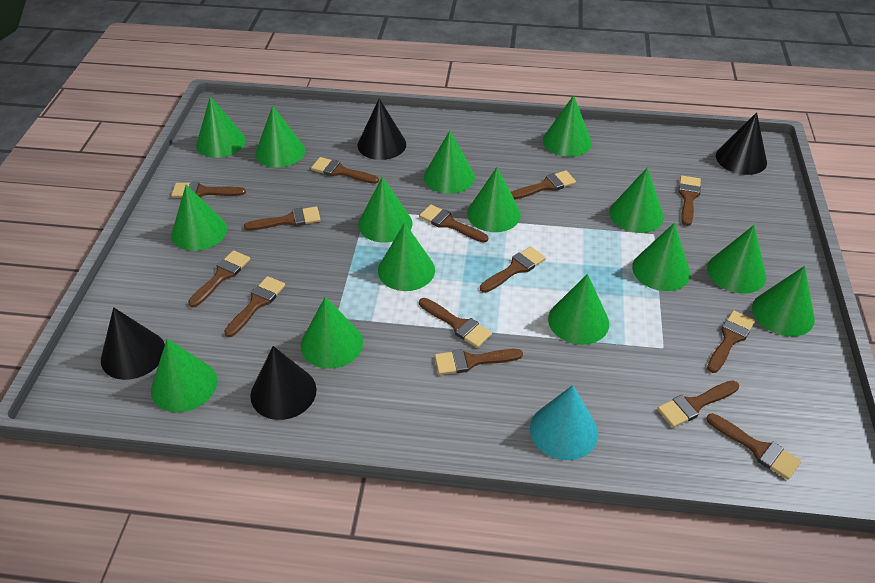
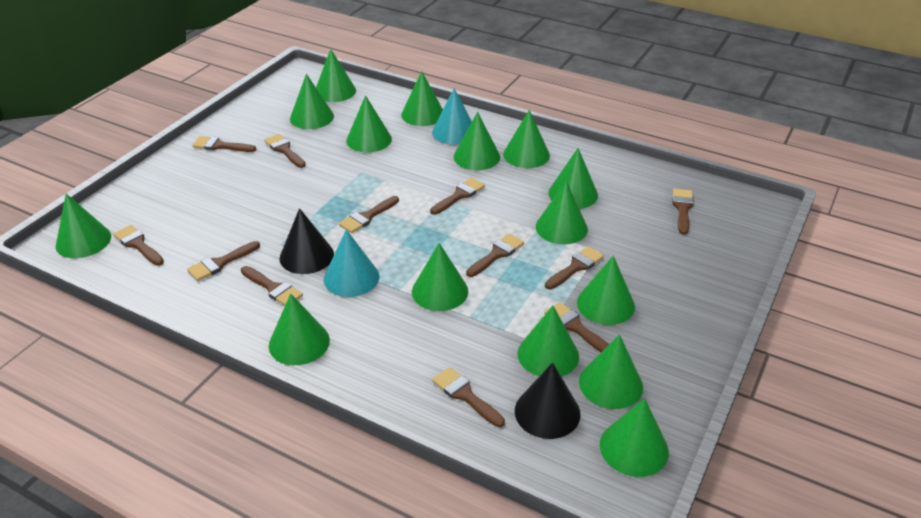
black cone: 4 -> 2
brown brush: 14 -> 12
turquoise cone: 1 -> 2

